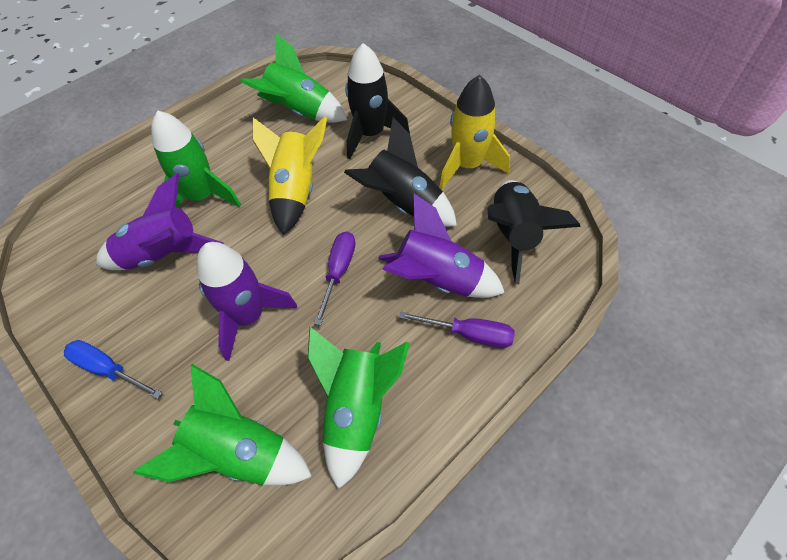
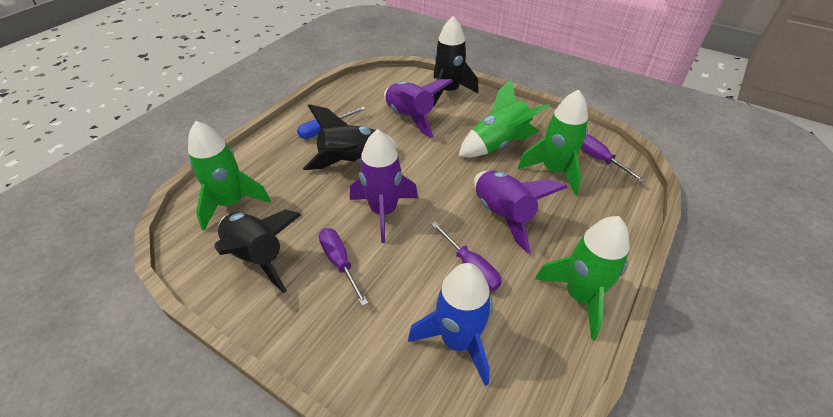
blue rocket: 0 -> 1
purple screwdriver: 2 -> 3
yellow rocket: 2 -> 0

